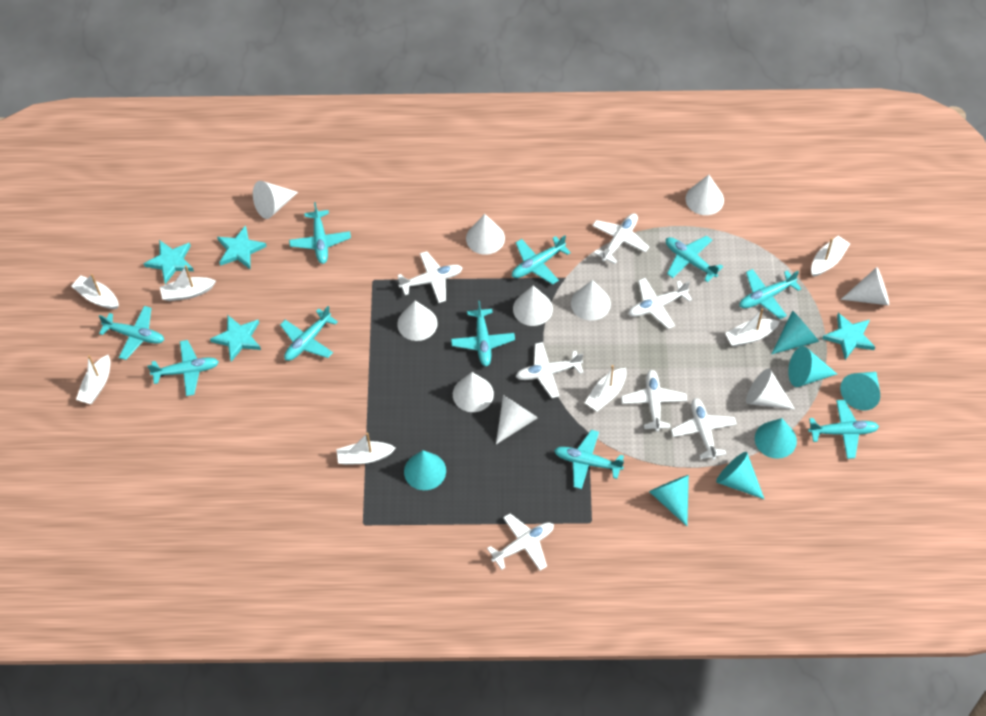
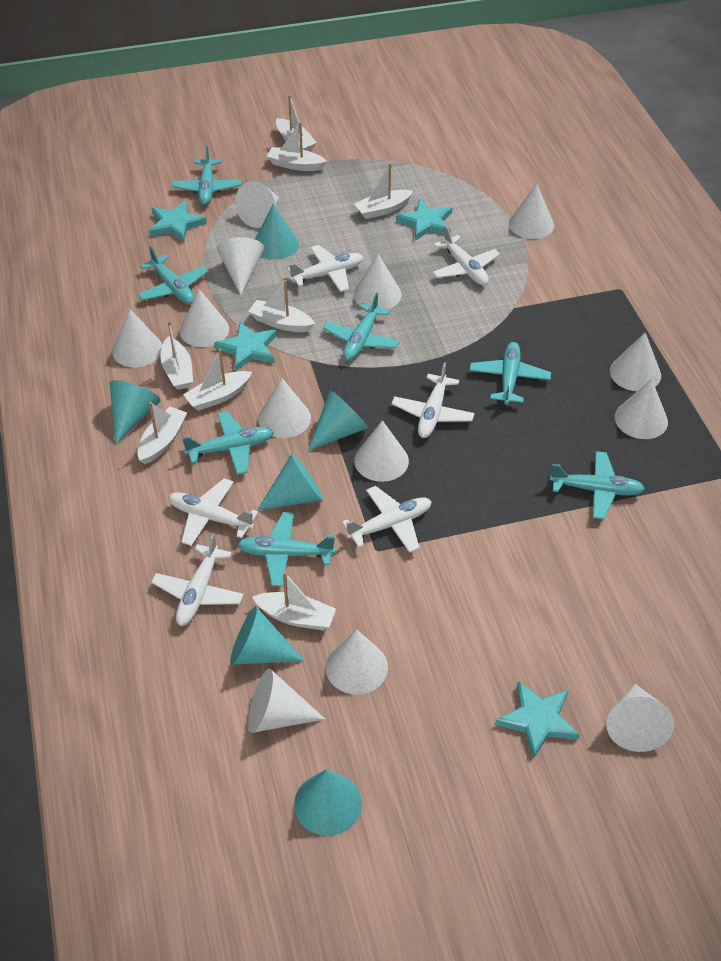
turquoise cone: 7 -> 6
turquoise plane: 10 -> 7
white boat: 7 -> 8
white cone: 10 -> 13
white plane: 7 -> 6

